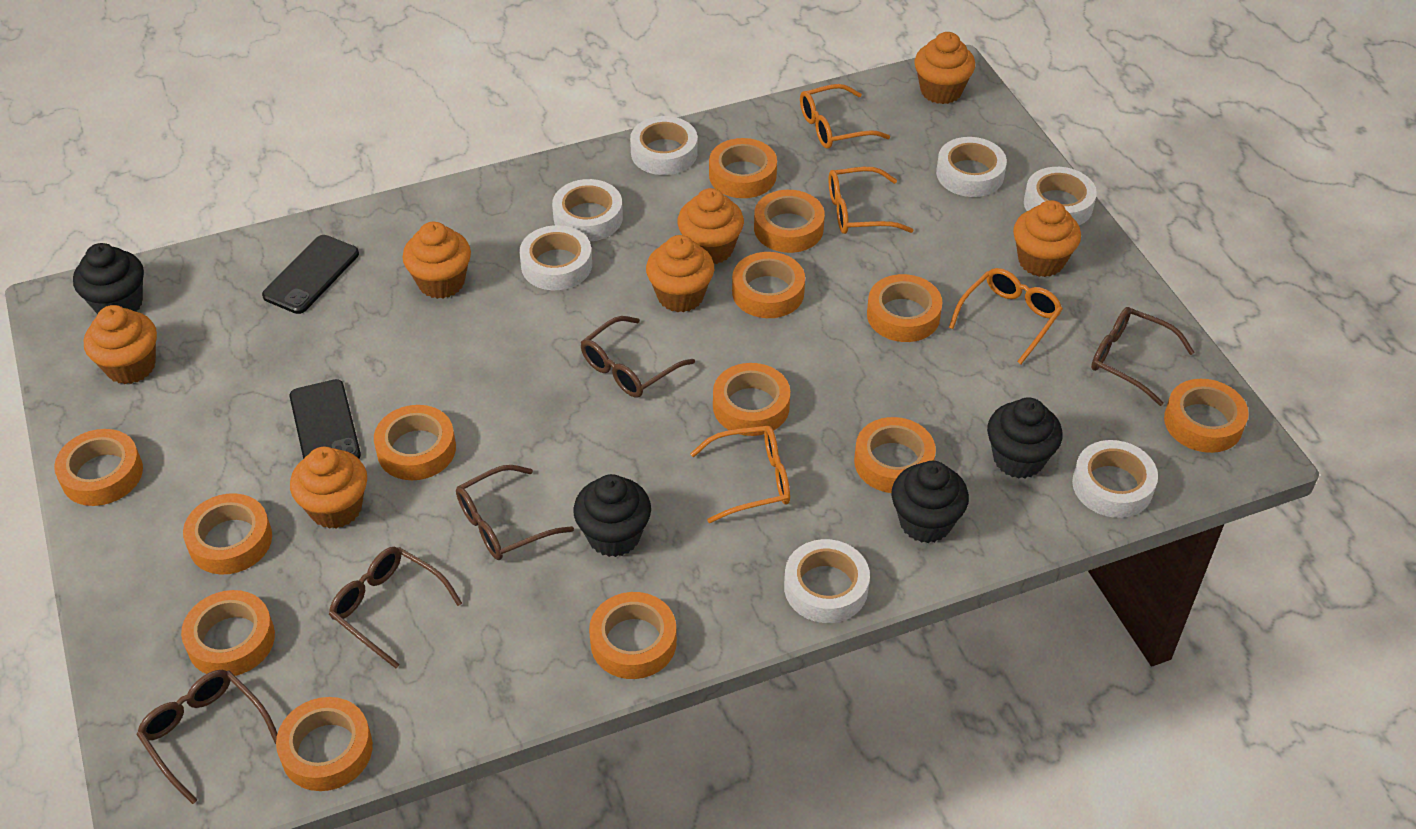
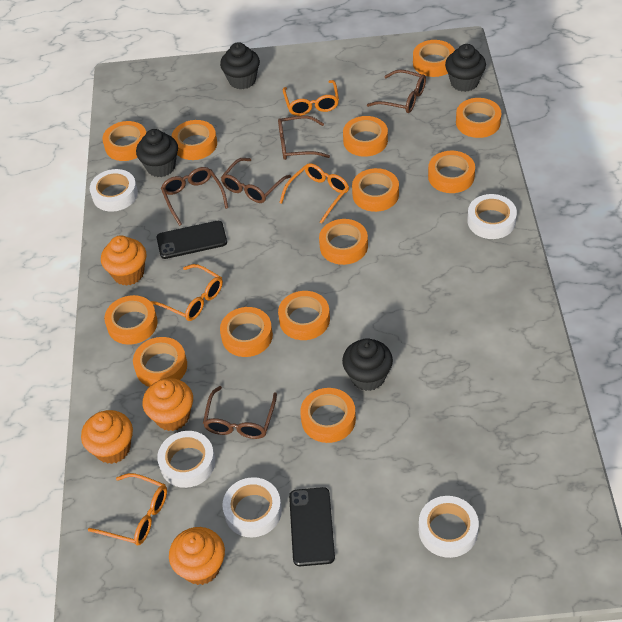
orange cupcake: 7 -> 4
white tape: 7 -> 5

